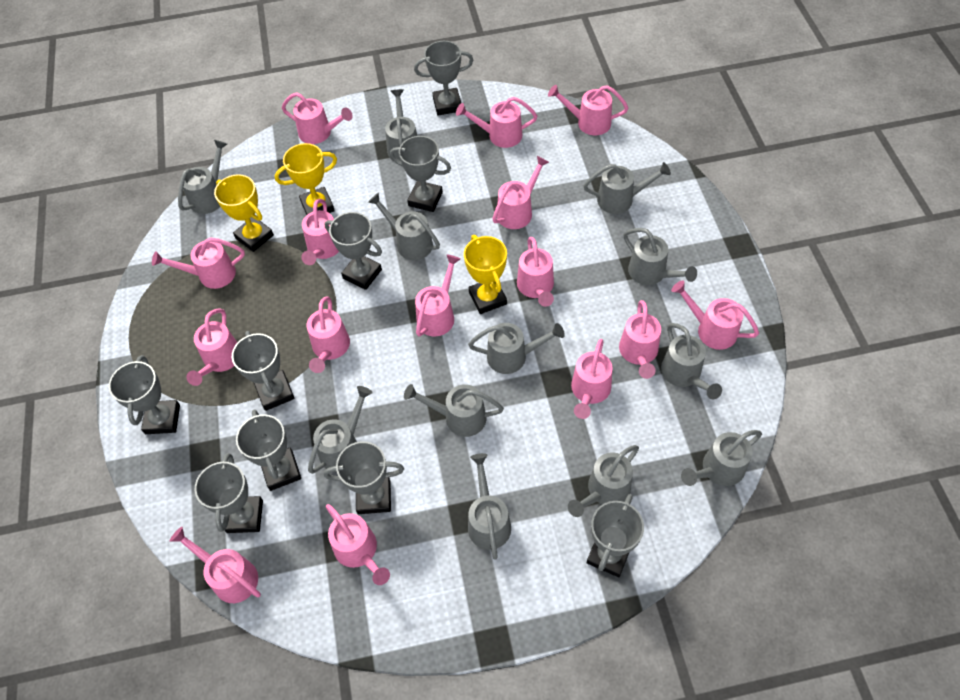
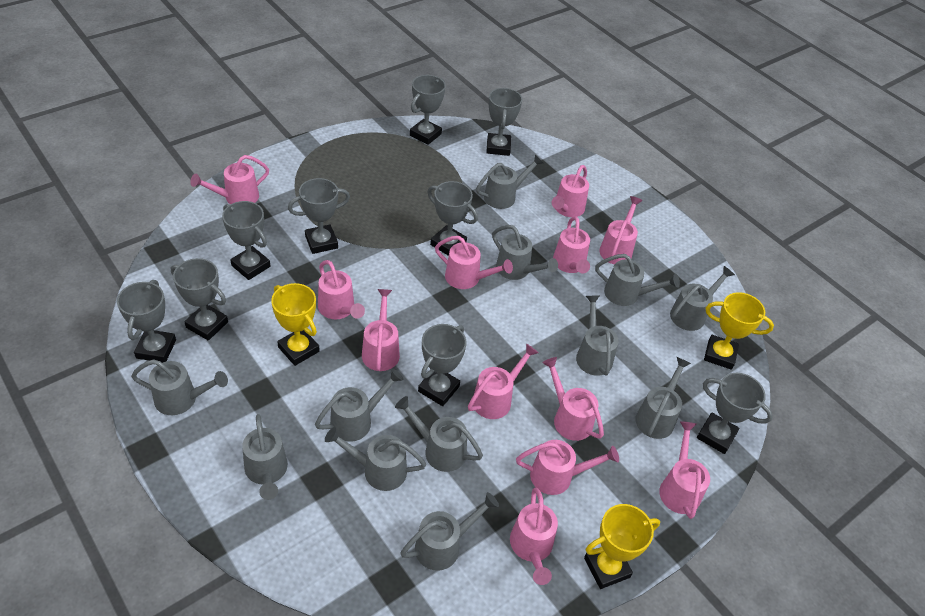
pink watering can: 15 -> 12

